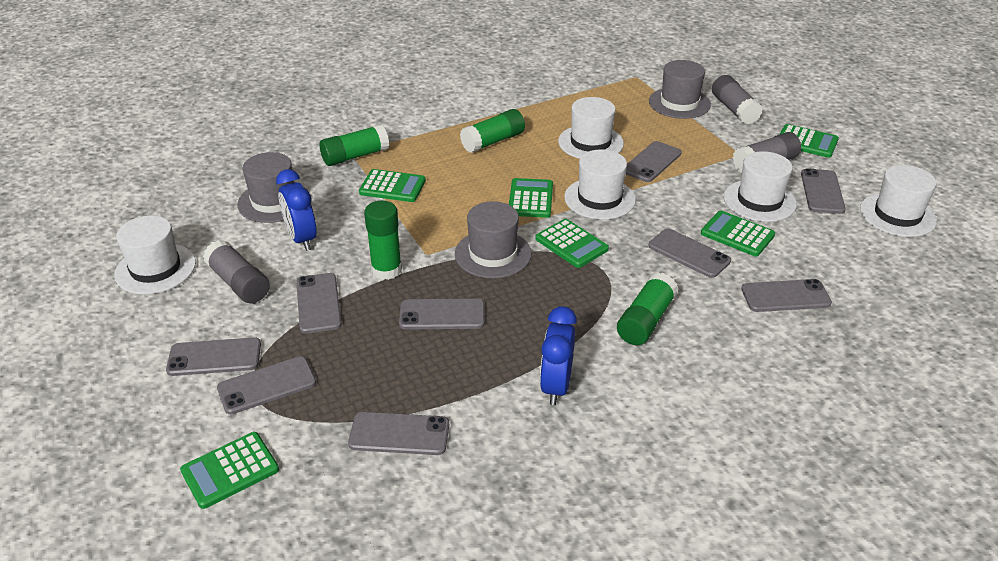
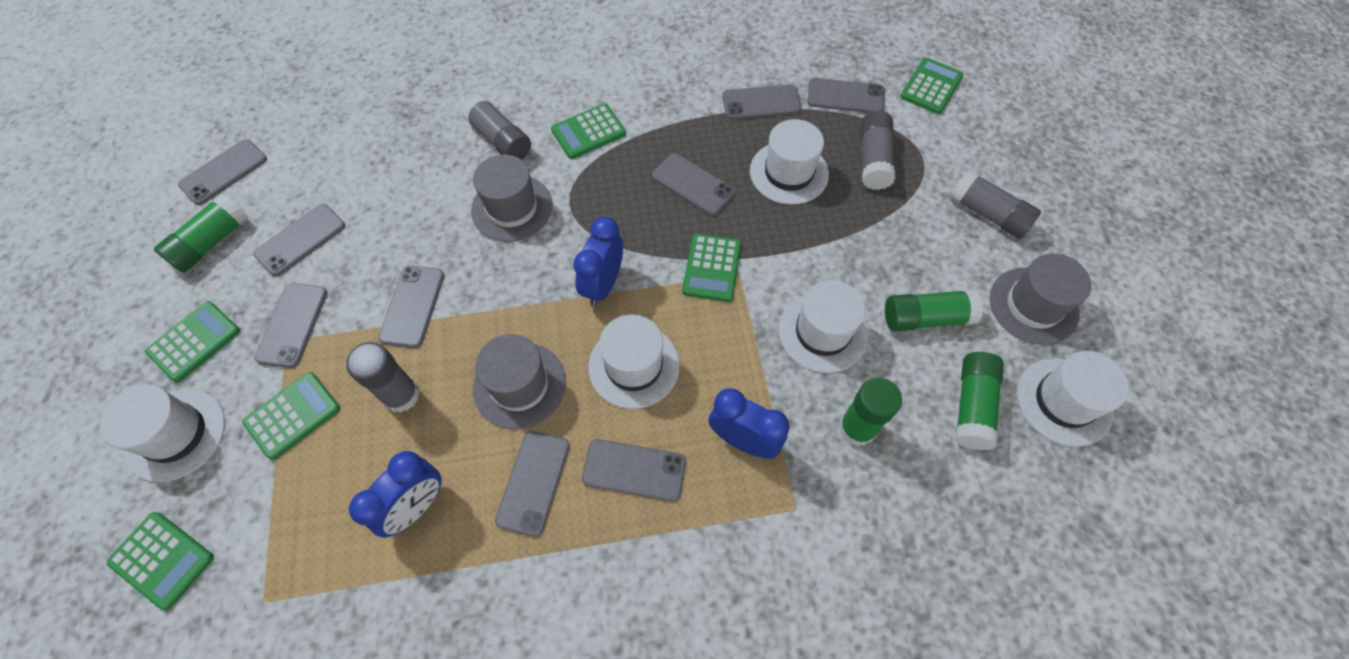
blue clock: 2 -> 3
grey glue stick: 3 -> 4

